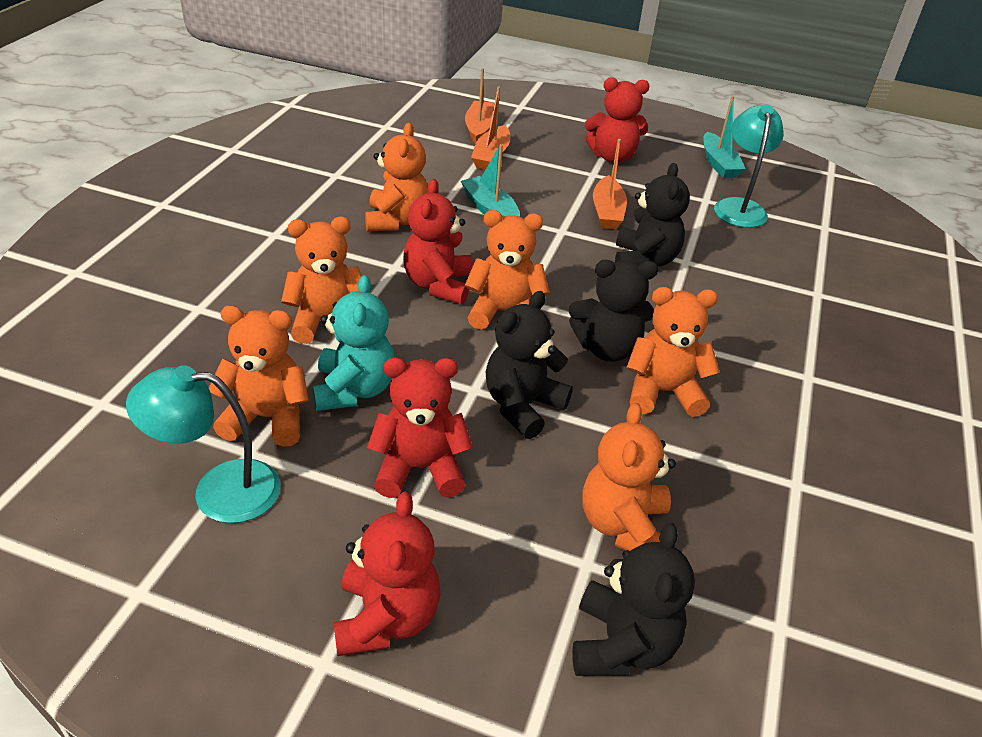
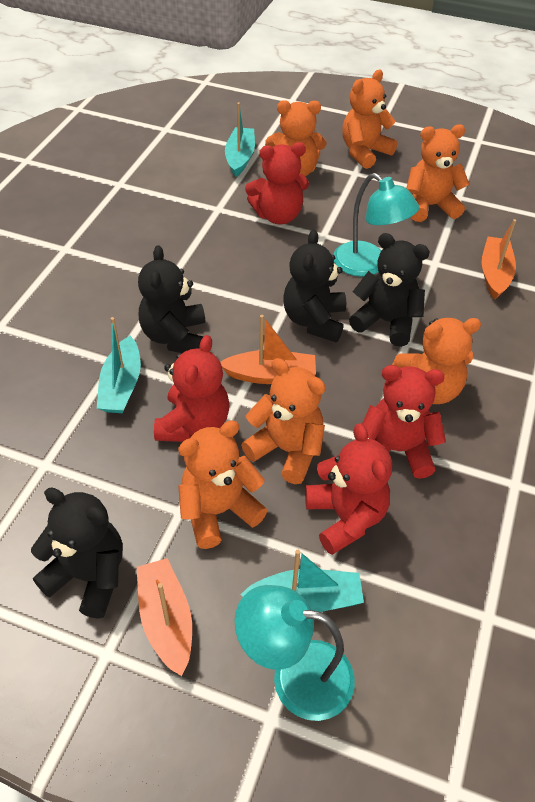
turquoise boat: 2 -> 3
turquoise teddy bear: 1 -> 0

